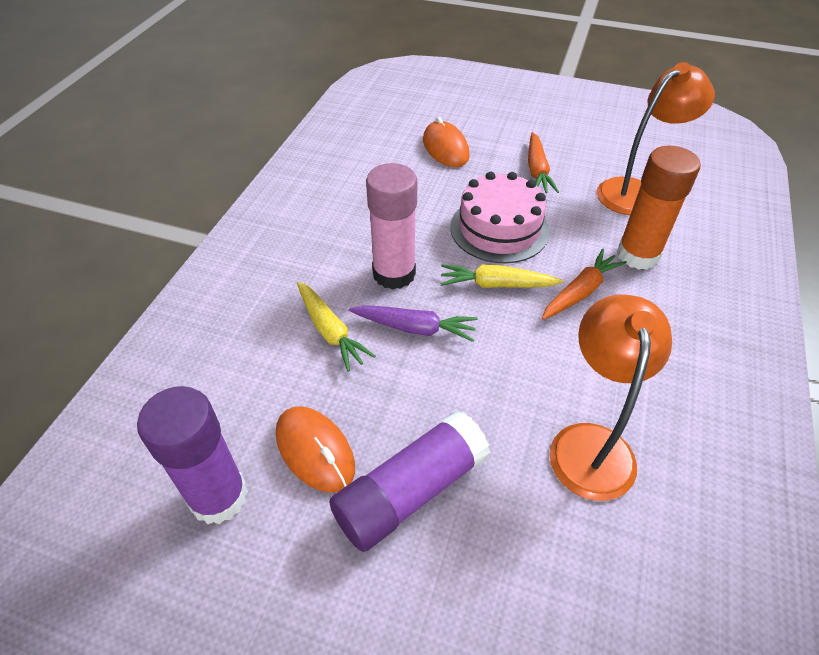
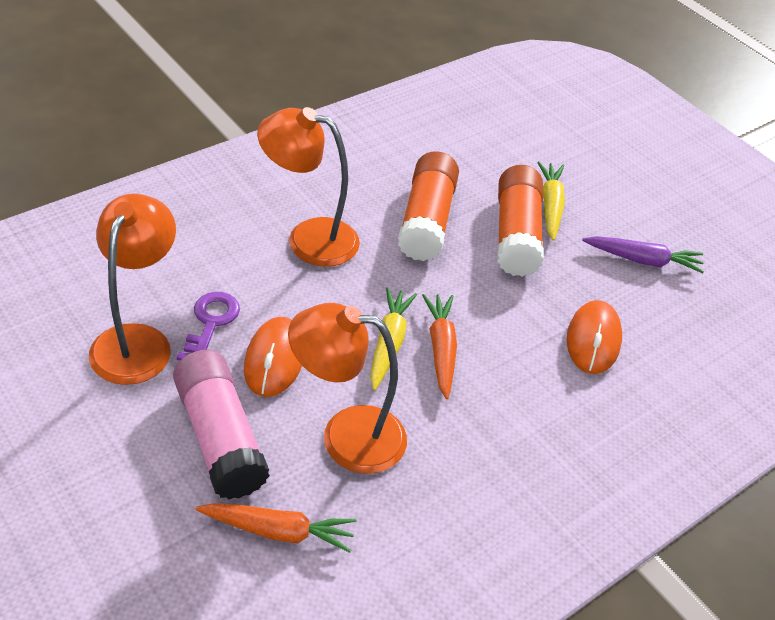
orange glue stick: 1 -> 2
orange lamp: 2 -> 3
pink cake: 1 -> 0
purple glue stick: 2 -> 0
purple key: 0 -> 1

